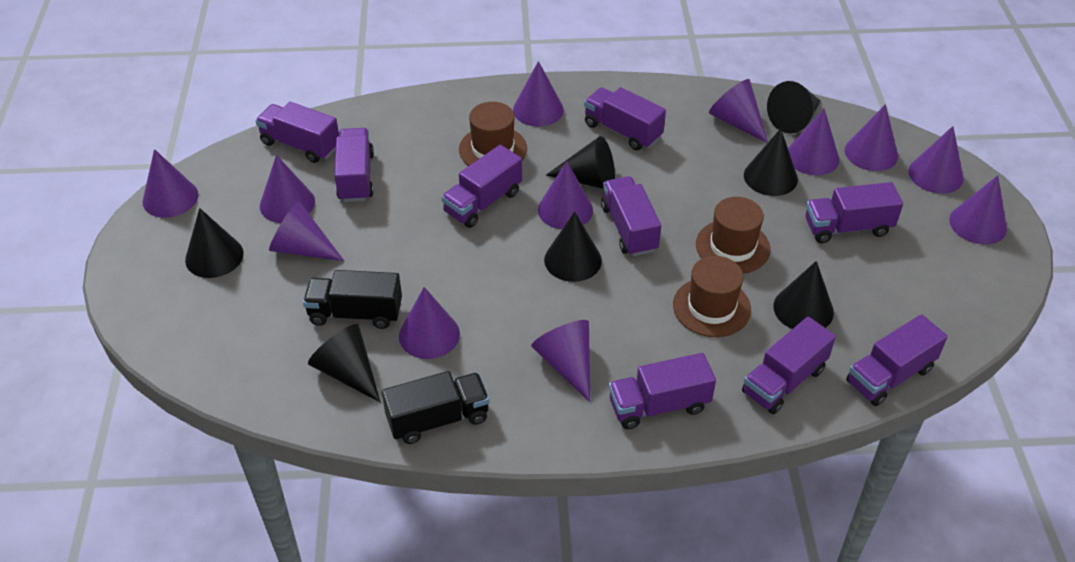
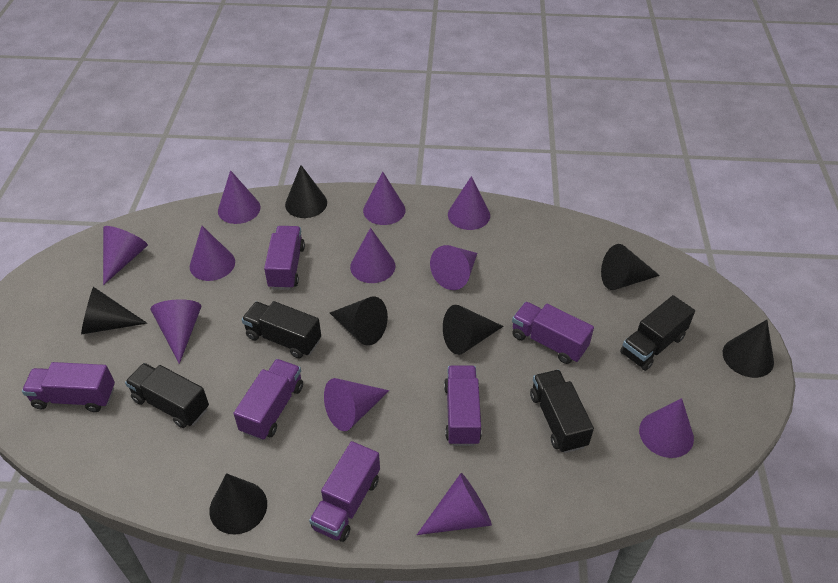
black truck: 2 -> 4
brown hat: 3 -> 0
purple cone: 12 -> 11
purple truck: 9 -> 6

